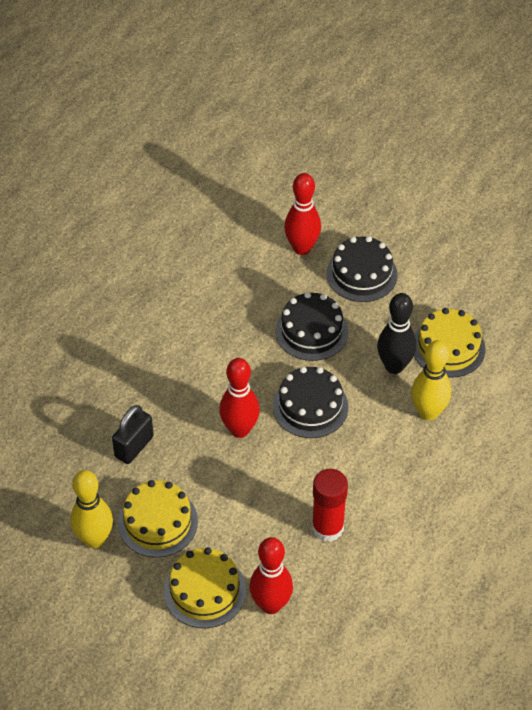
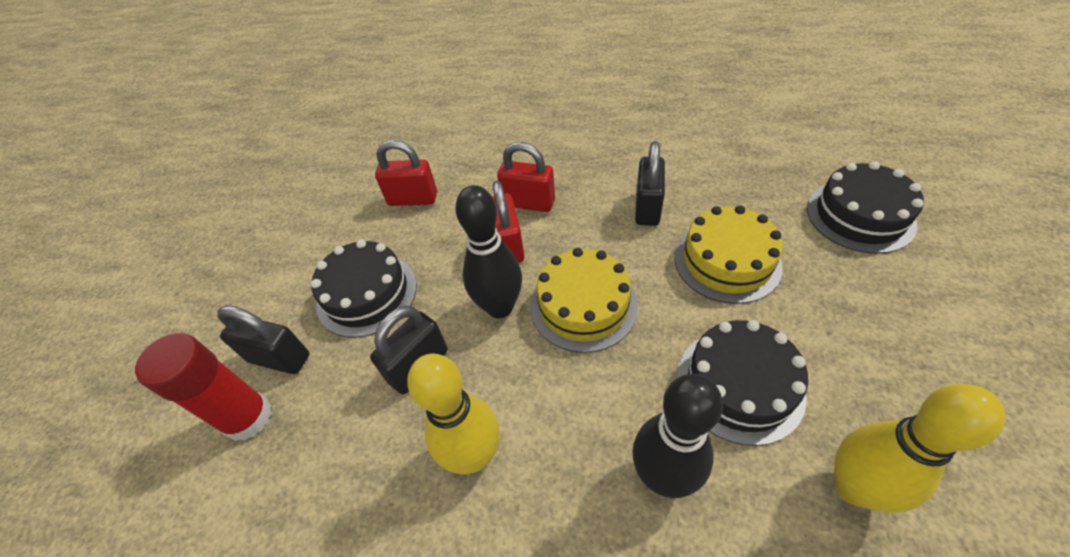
black bowling pin: 1 -> 2
black padlock: 1 -> 3
red bowling pin: 3 -> 0
red padlock: 0 -> 3
yellow cake: 3 -> 2

